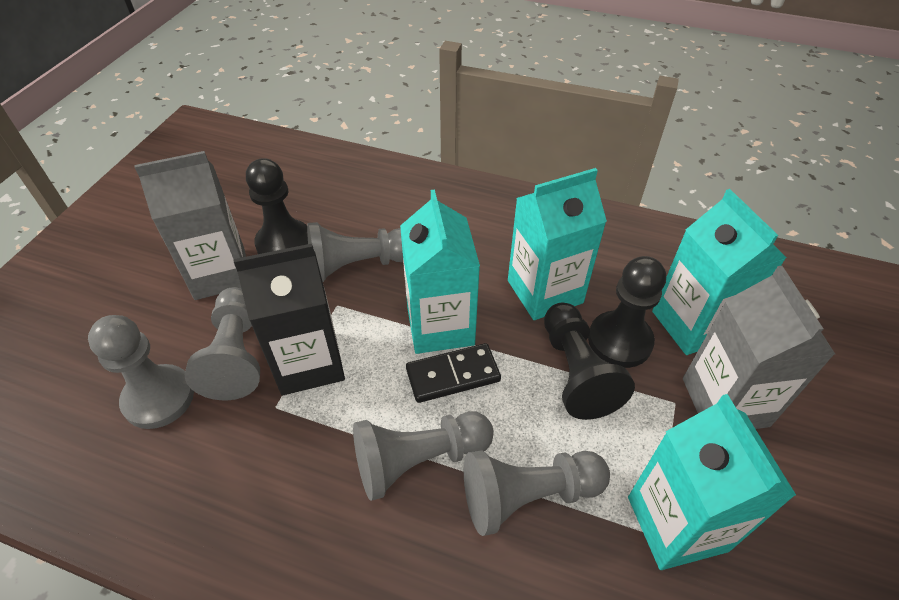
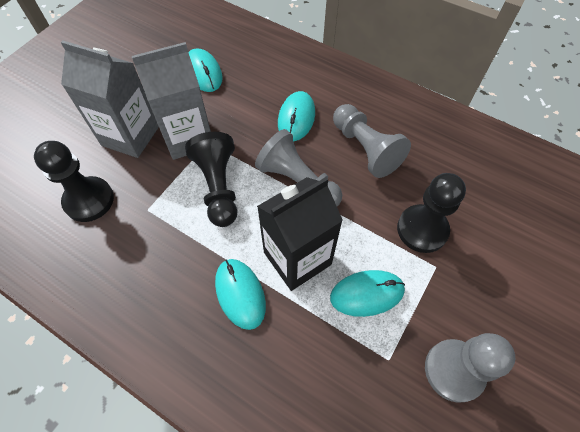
black domino: 1 -> 0
grey pawn: 5 -> 3
turquoise carton: 4 -> 0
turquoise mouse: 0 -> 4

